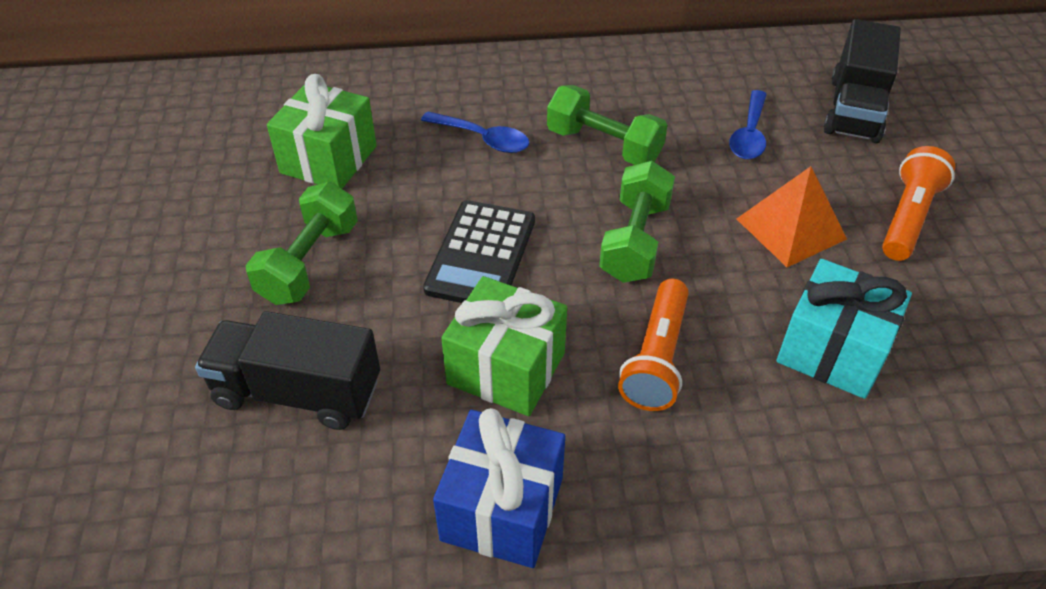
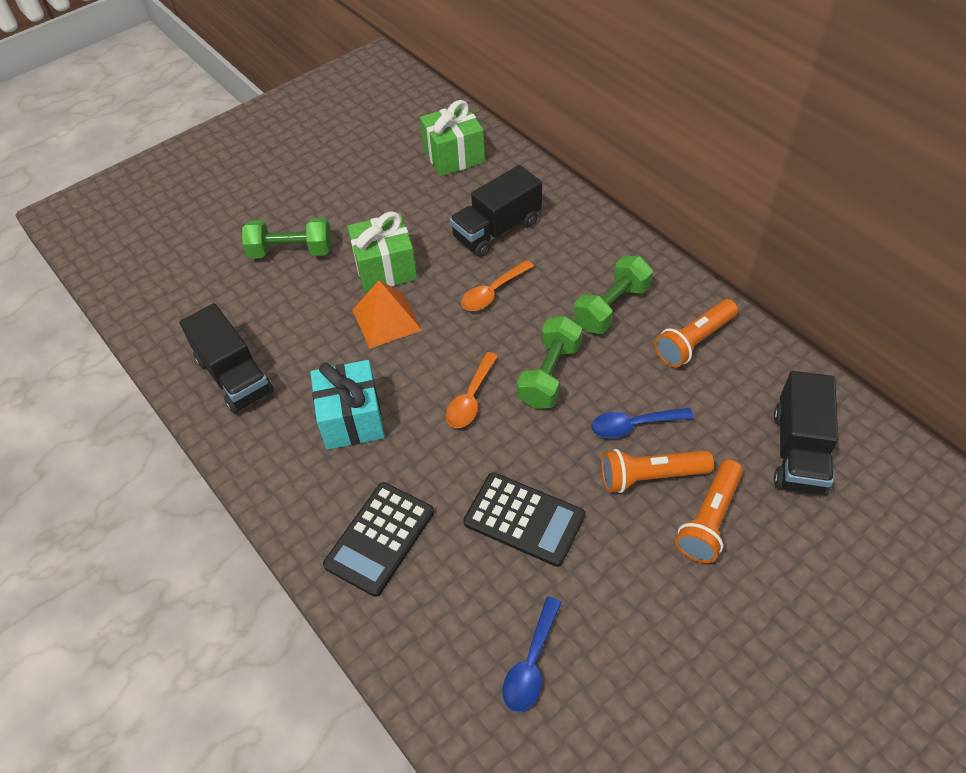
black calculator: 1 -> 2
black truck: 2 -> 3
blue gift: 1 -> 0
orange flashlight: 2 -> 3
orange spoon: 0 -> 2

